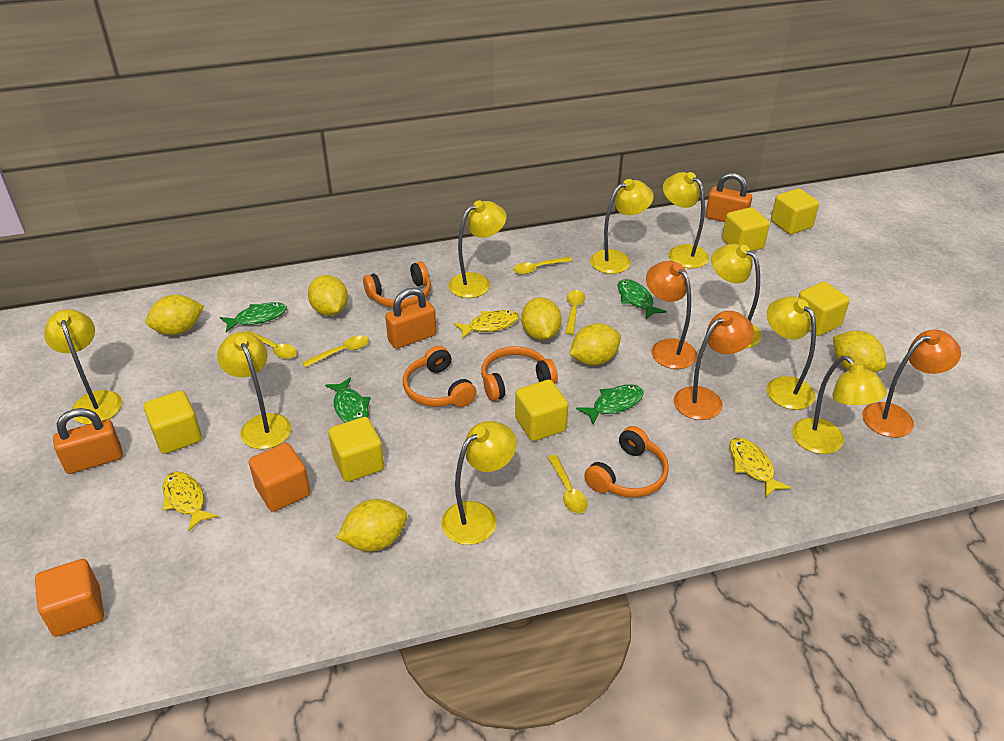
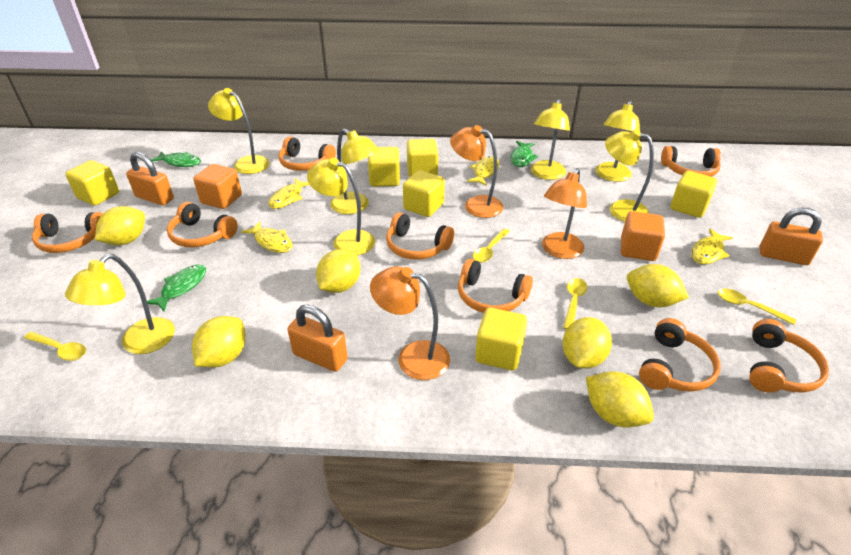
green fish: 4 -> 3
orange headphones: 4 -> 8
yellow fish: 3 -> 4
yellow lamp: 9 -> 7
yellow spoon: 5 -> 4

